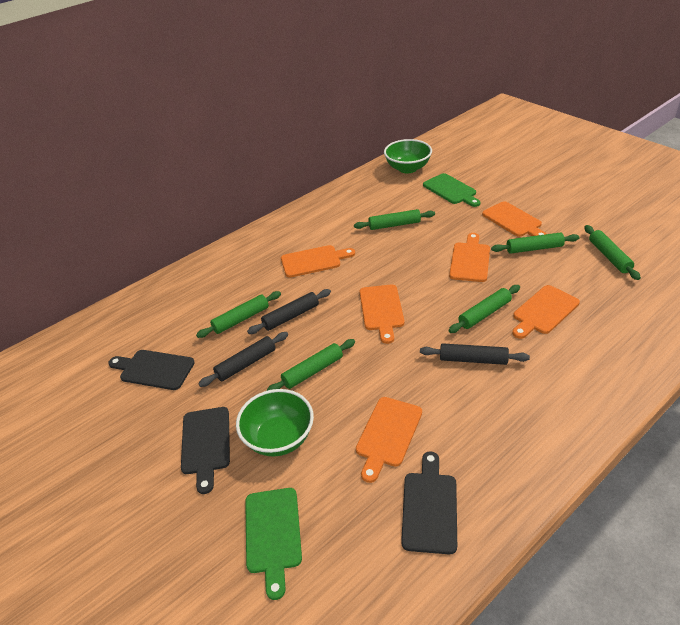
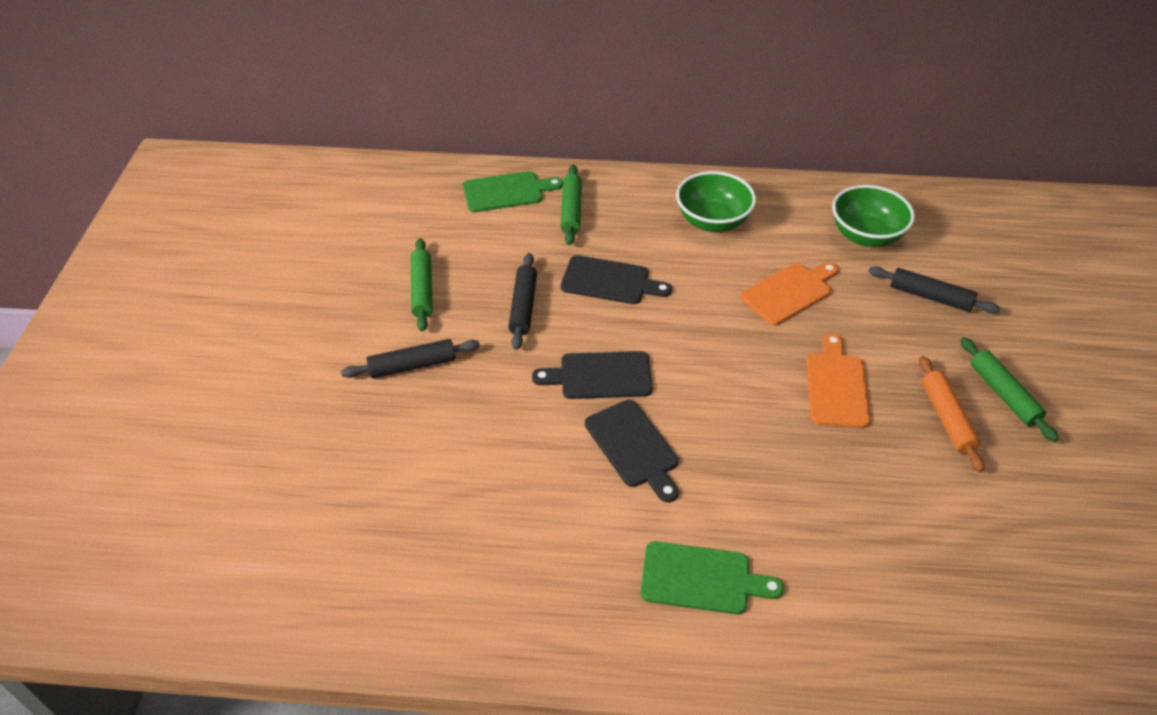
green rolling pin: 6 -> 3
orange cutting board: 6 -> 2
orange rolling pin: 0 -> 1

